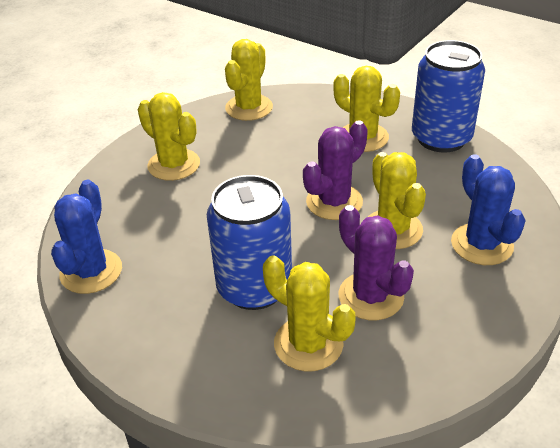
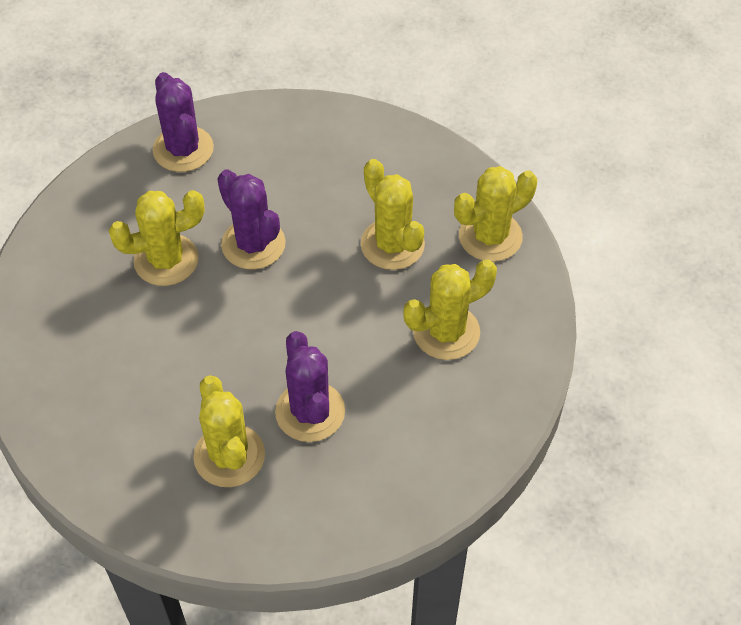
blue cactus: 2 -> 0
blue can: 2 -> 0
purple cactus: 2 -> 3

